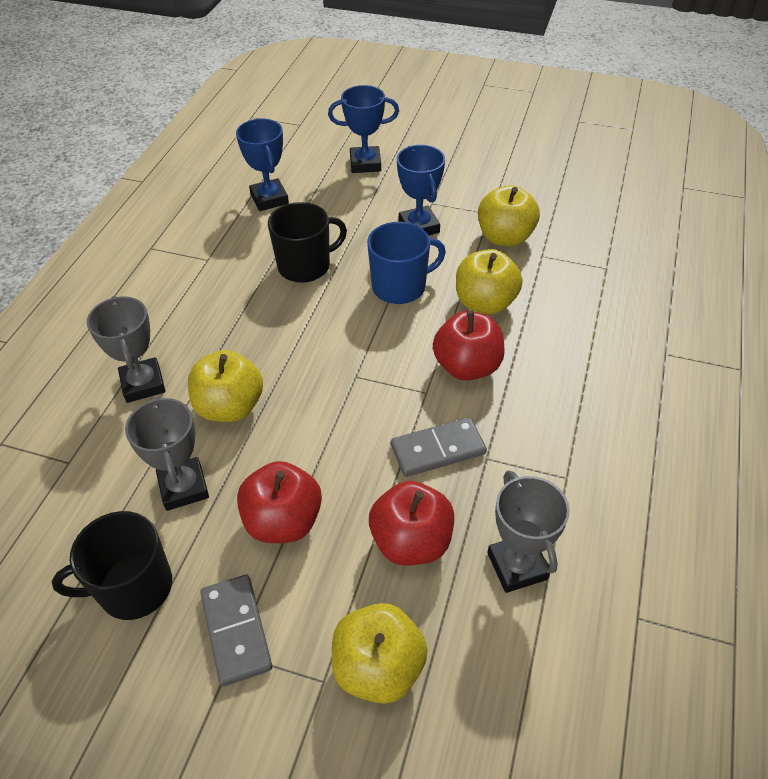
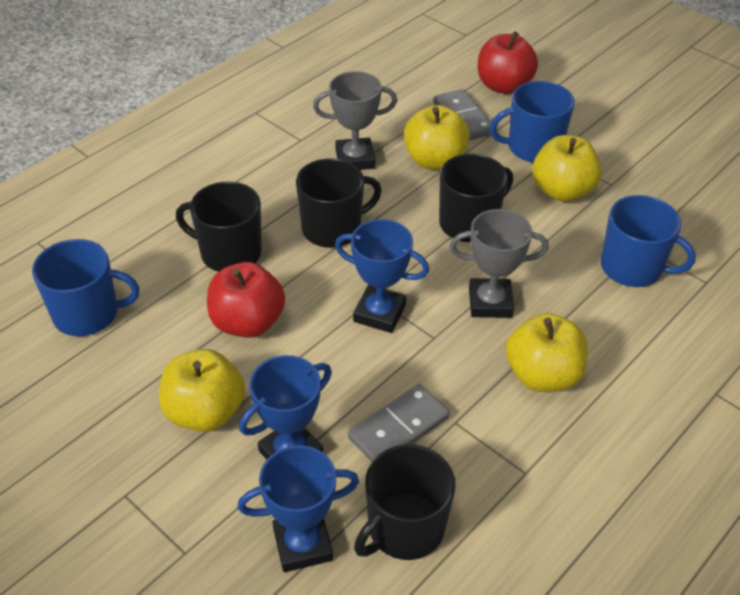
black mug: 2 -> 4
blue mug: 1 -> 3
grey trophy: 3 -> 2
red apple: 3 -> 2

